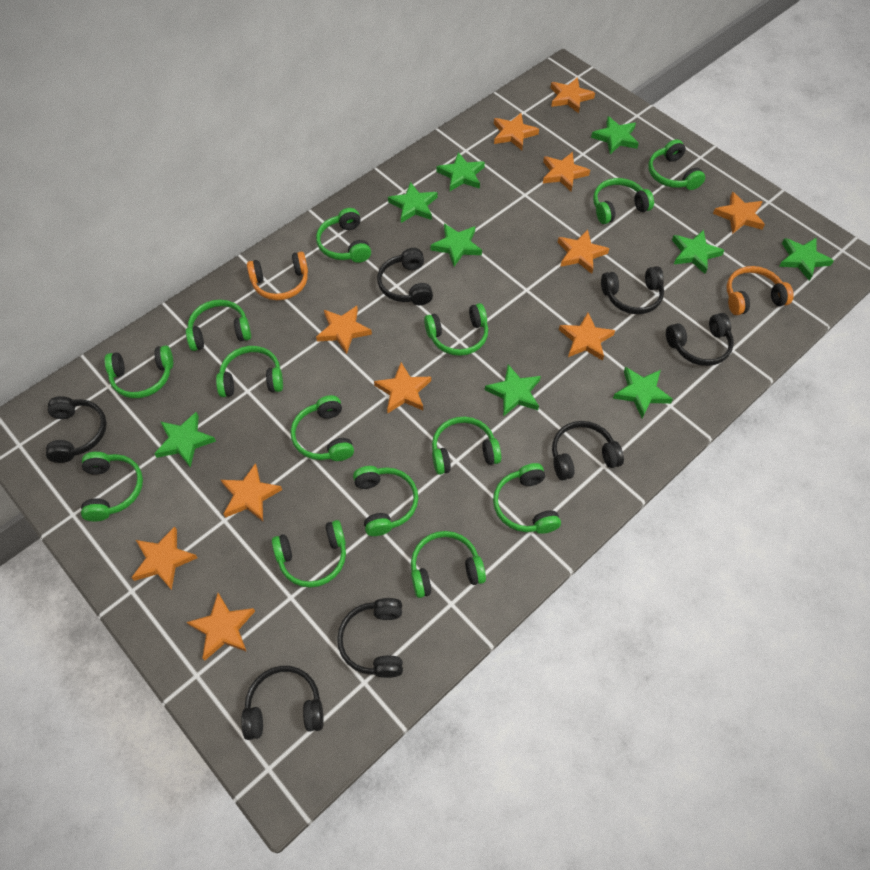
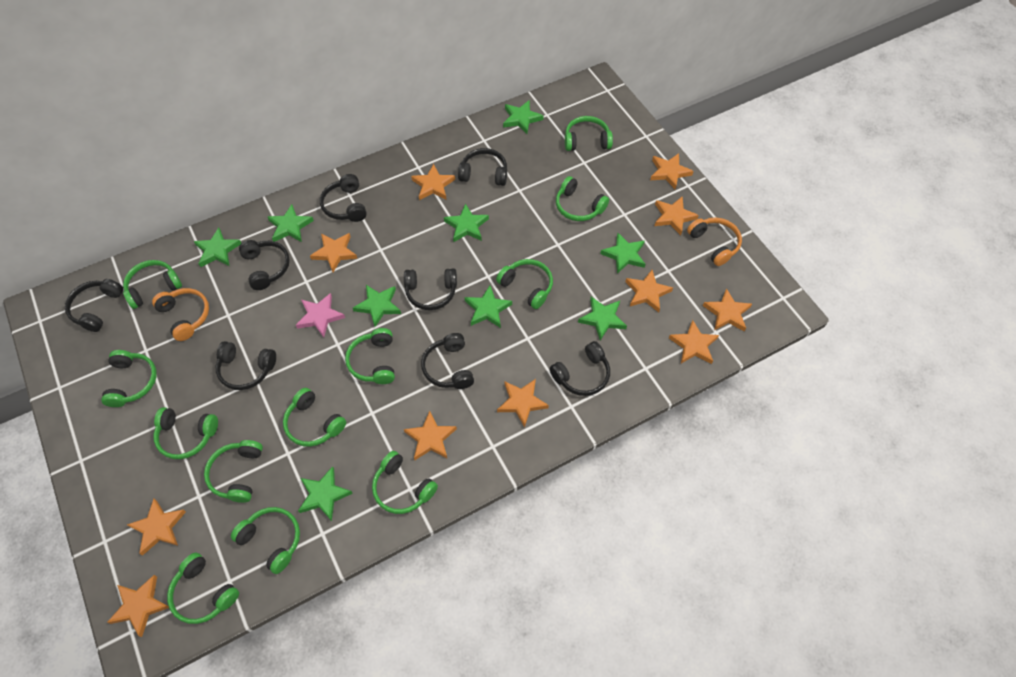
black headphones: 7 -> 8
green headphones: 14 -> 12
pink star: 0 -> 1

